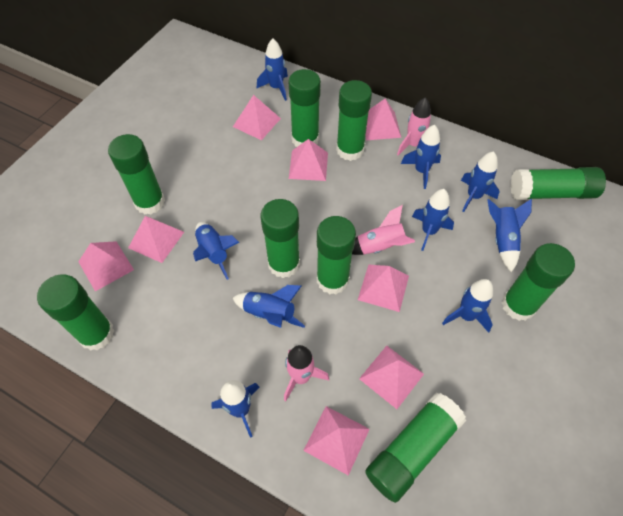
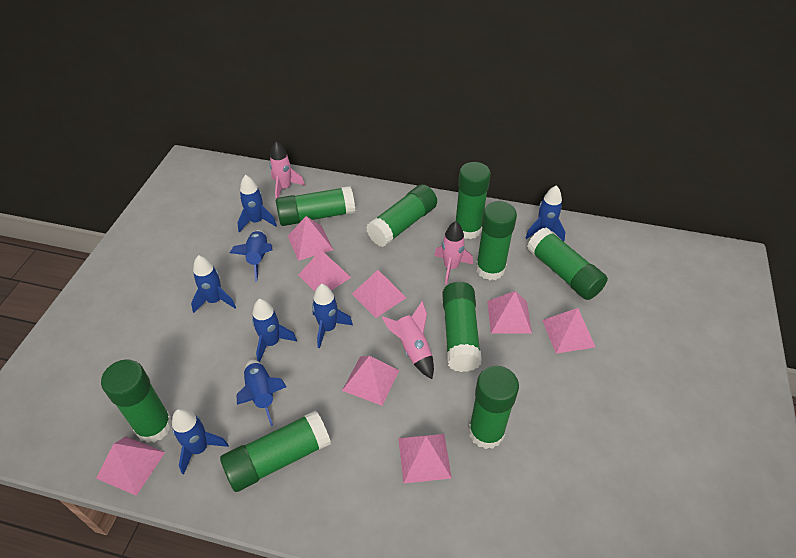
blue rocket: 9 -> 8

